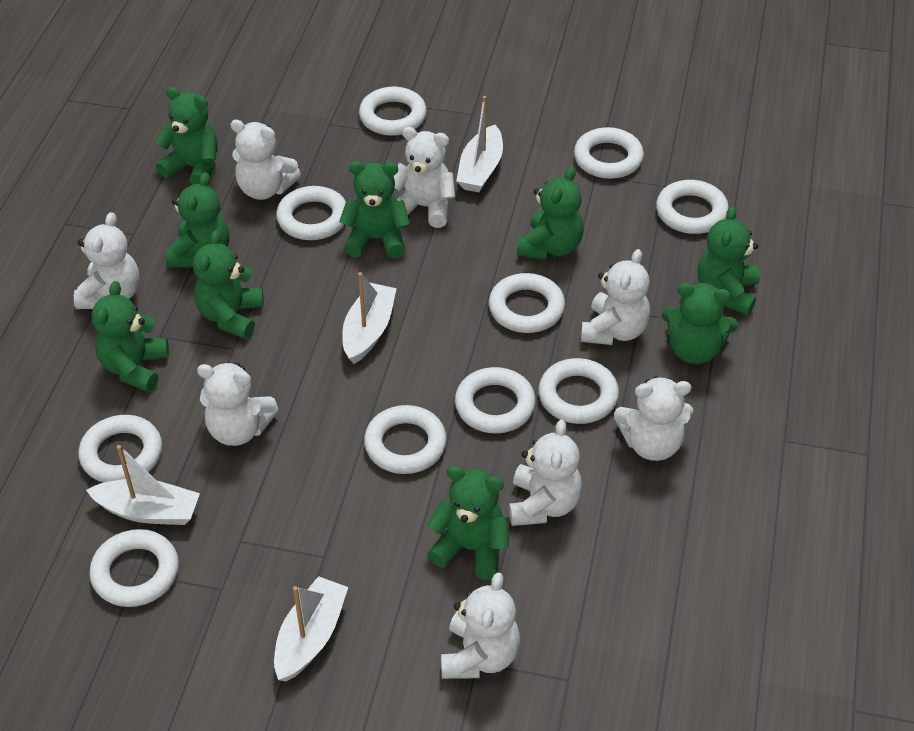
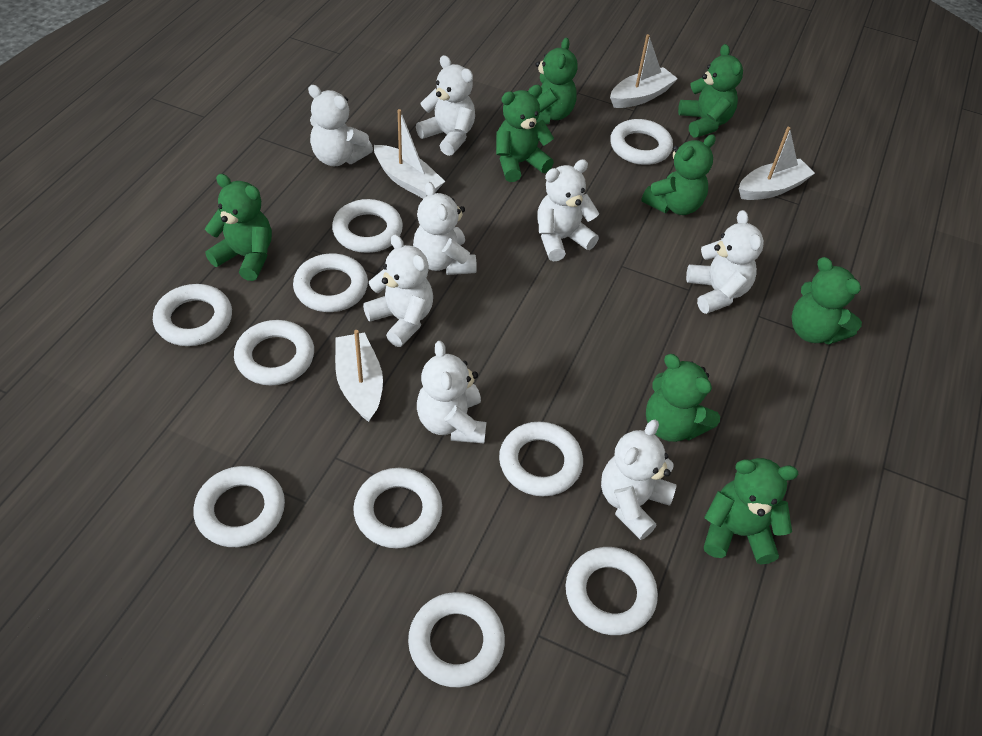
green teddy bear: 9 -> 8

